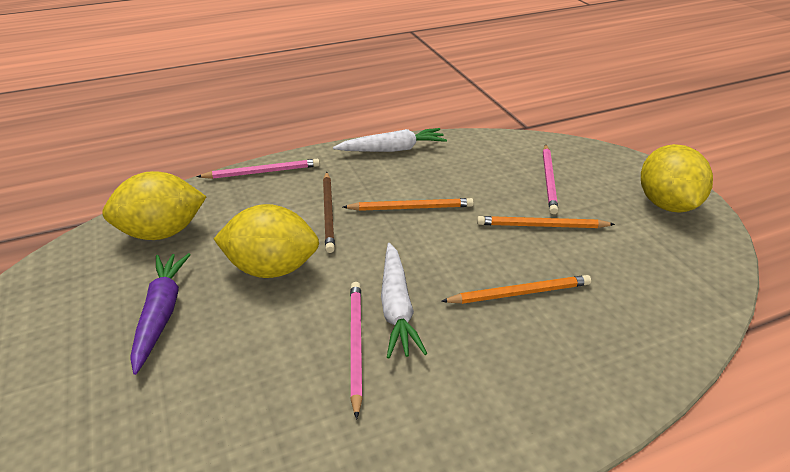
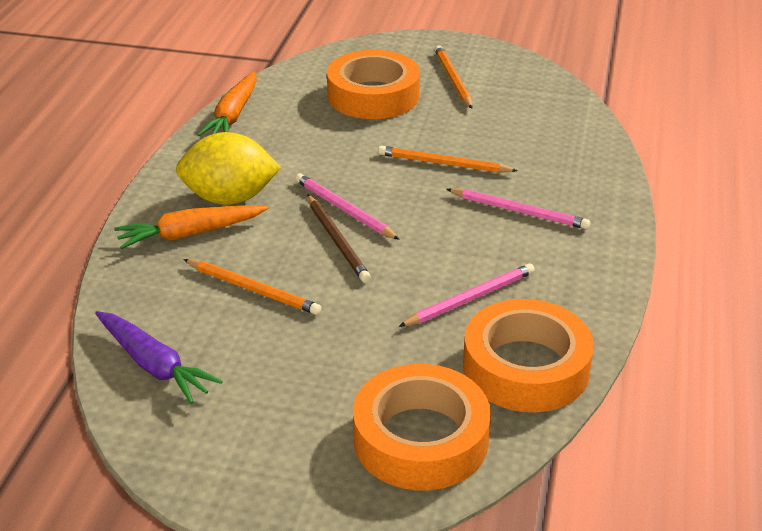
orange carrot: 0 -> 2
orange tape: 0 -> 3
white carrot: 2 -> 0
yellow lemon: 3 -> 1

